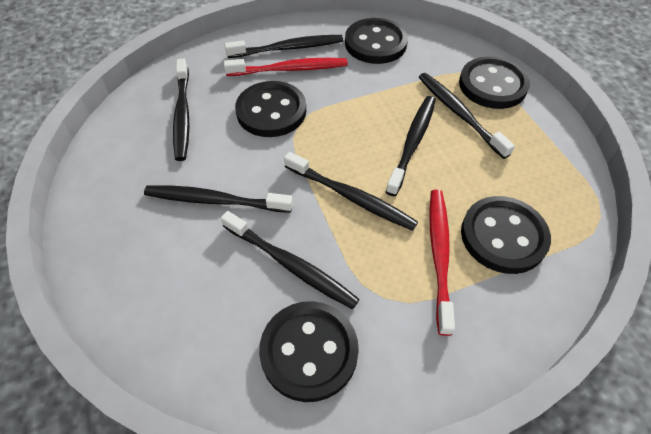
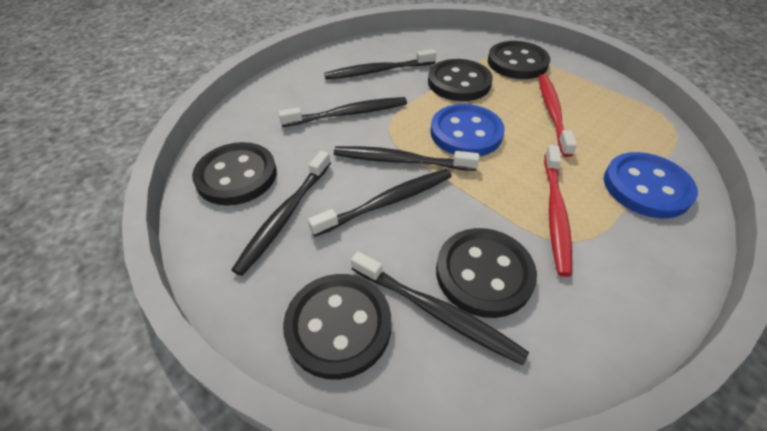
black toothbrush: 7 -> 6
blue button: 0 -> 2

